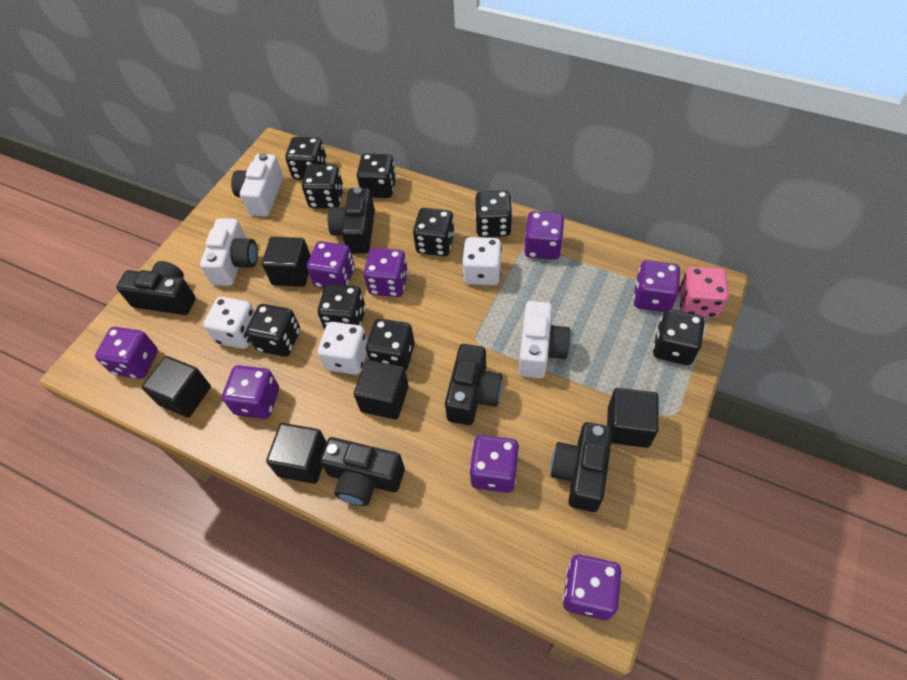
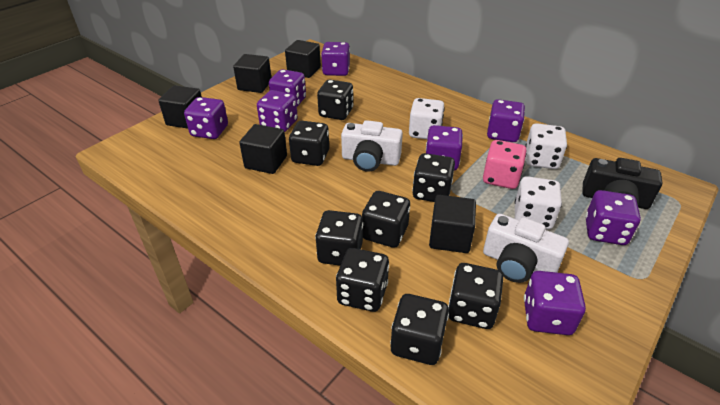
black camera: 5 -> 1
black dice: 9 -> 8
white camera: 3 -> 2

